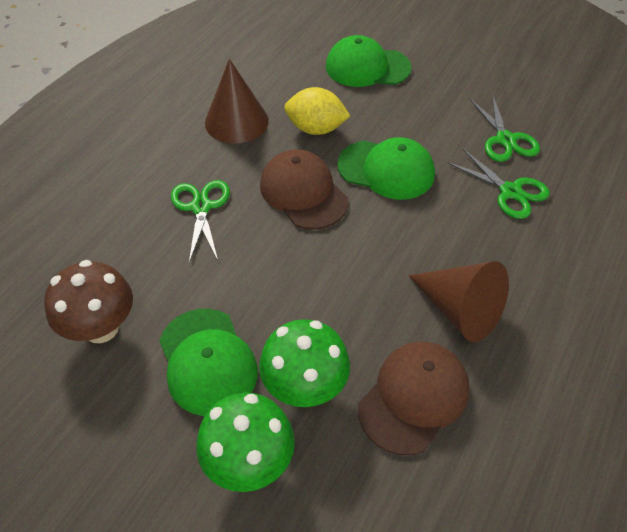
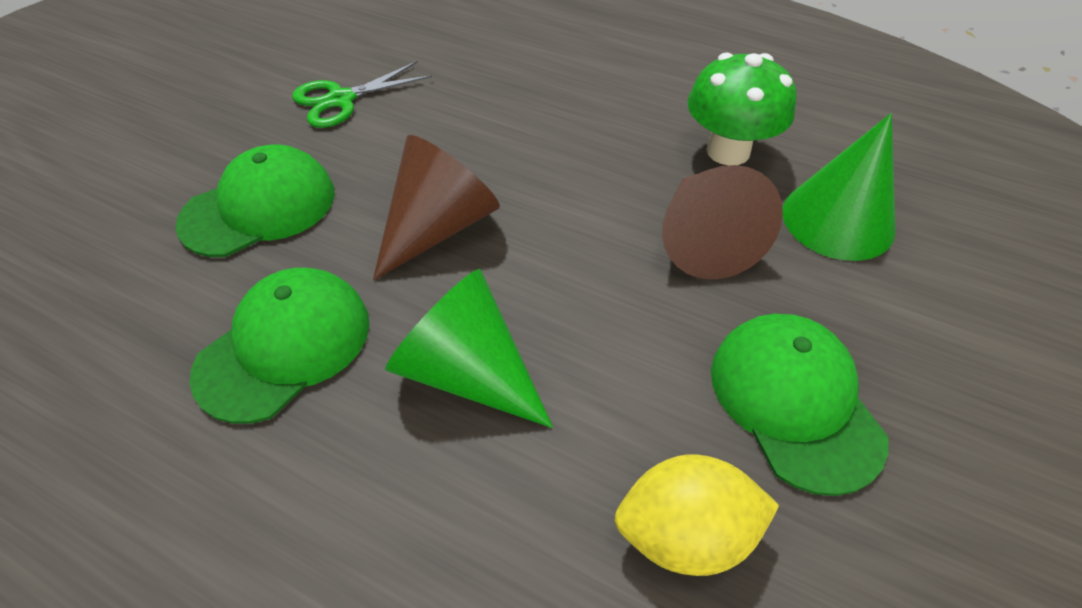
brown cap: 2 -> 0
brown mushroom: 1 -> 0
green cone: 0 -> 2
green mushroom: 2 -> 1
green scissors: 3 -> 1

